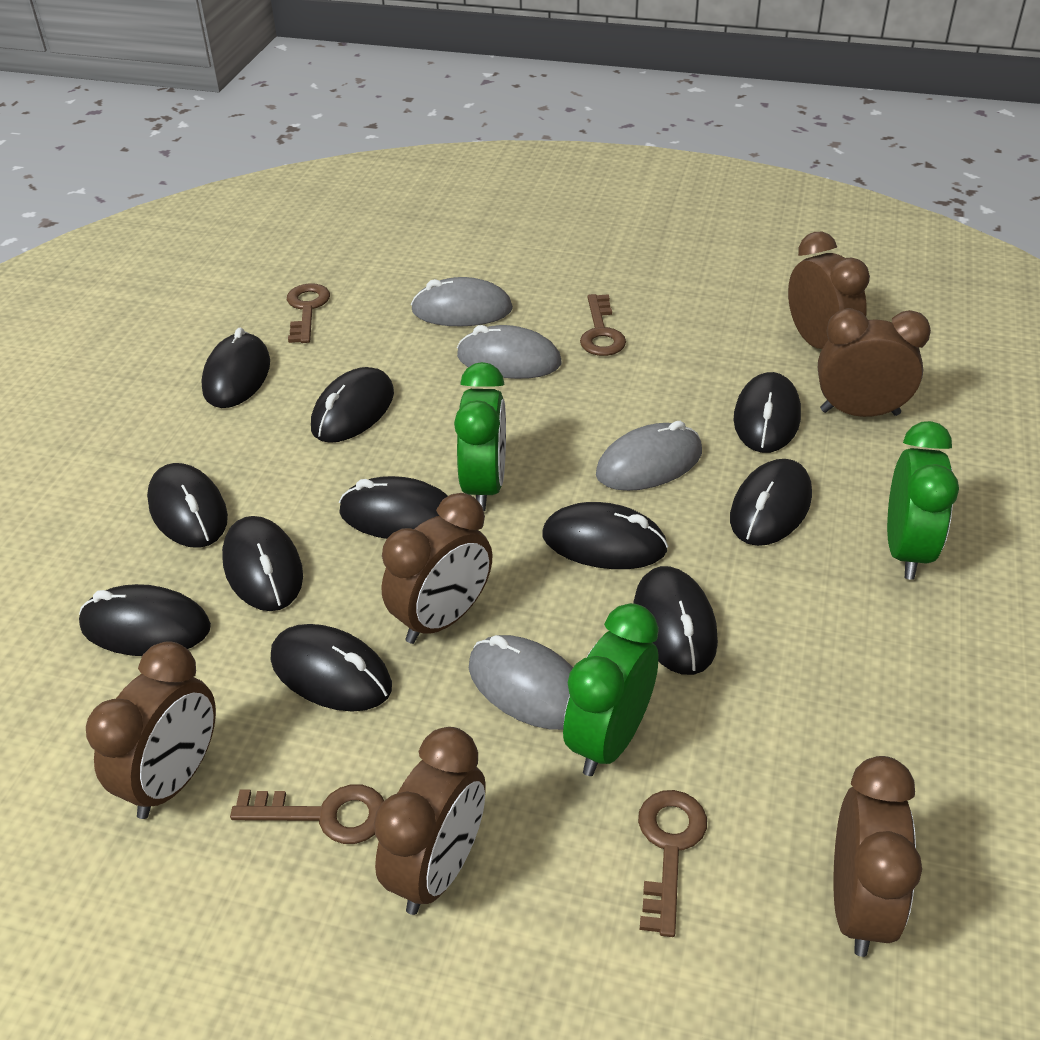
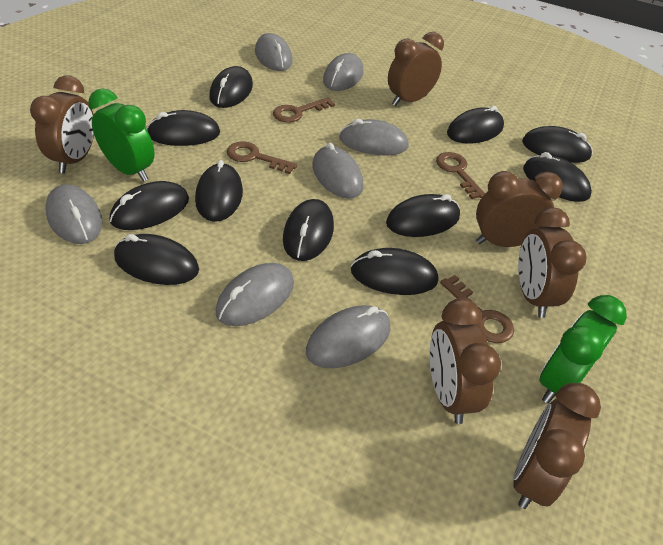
green clock: 3 -> 2
grey mouse: 4 -> 7

